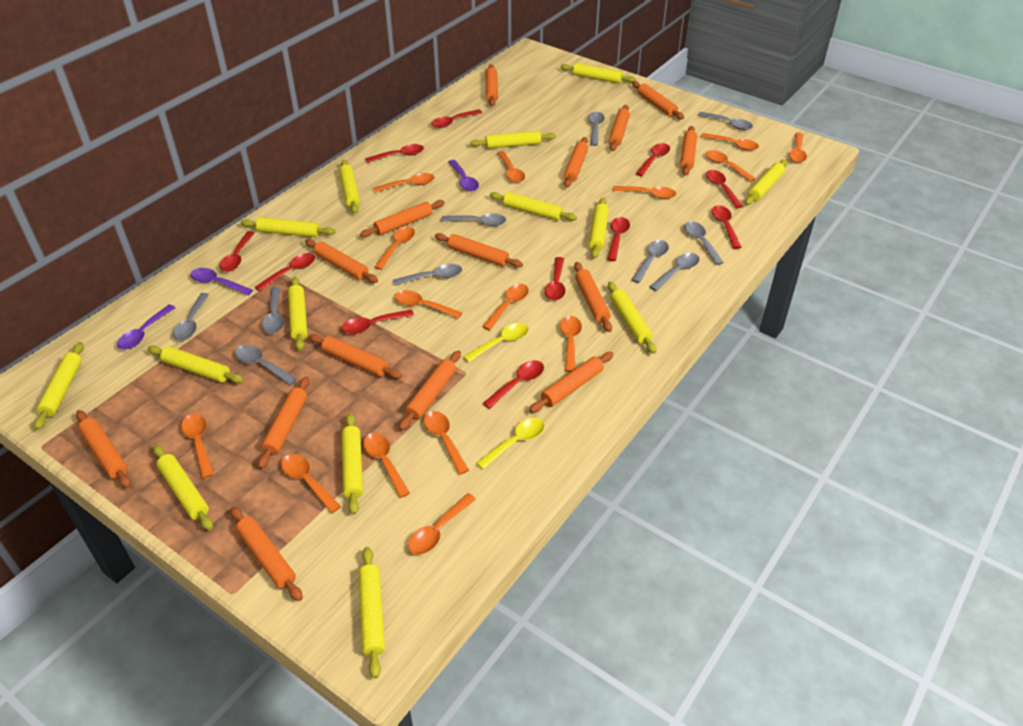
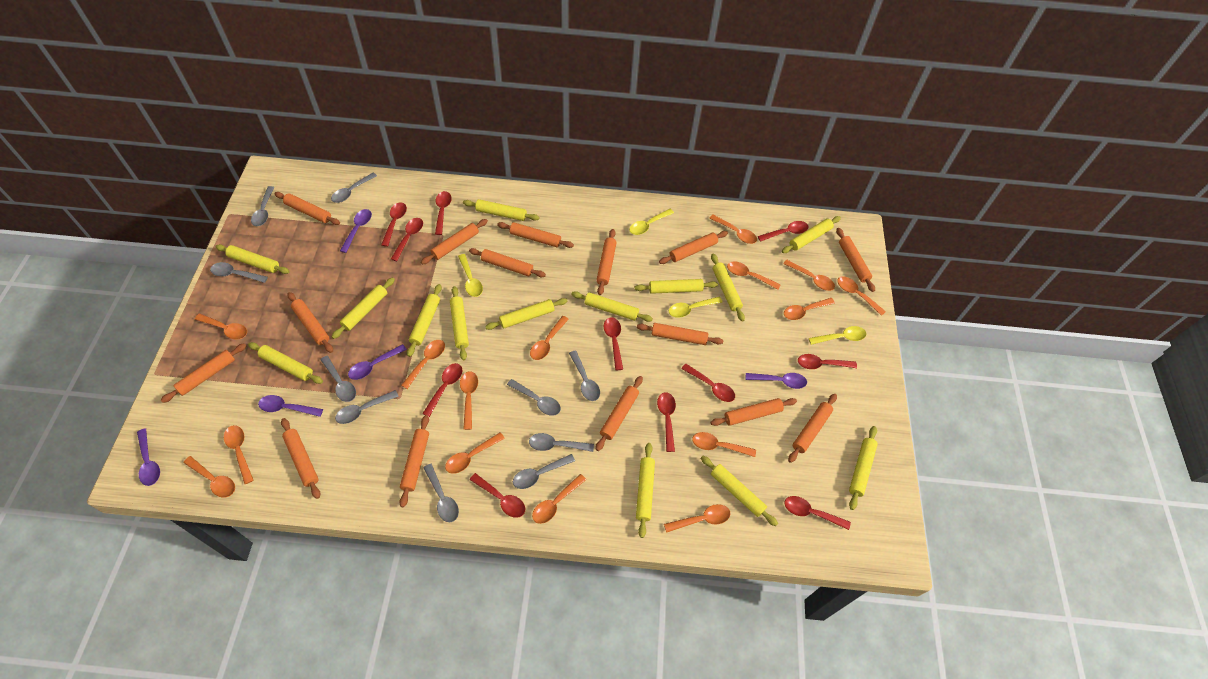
purple spoon: 3 -> 5
yellow spoon: 2 -> 4

